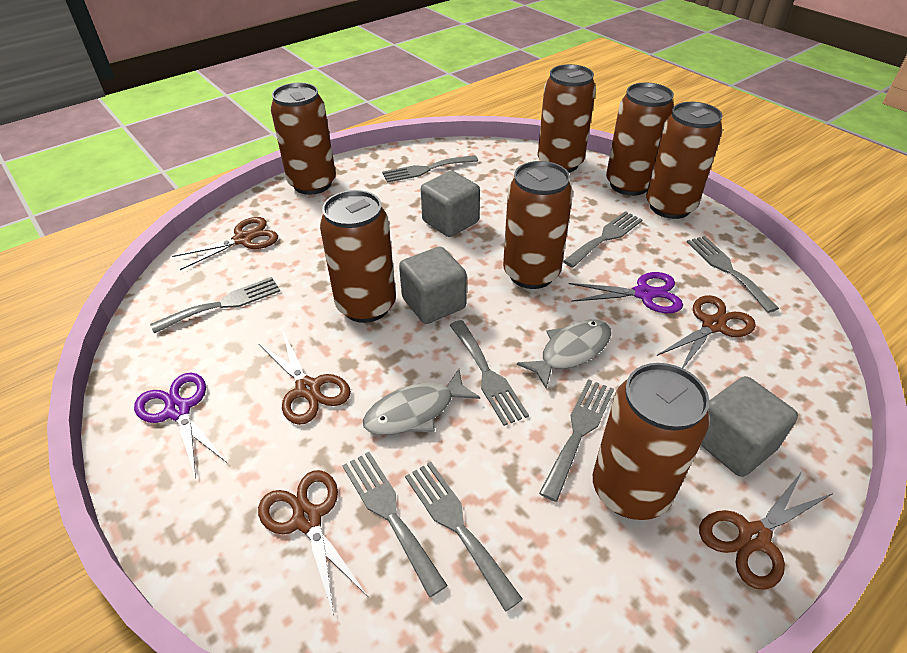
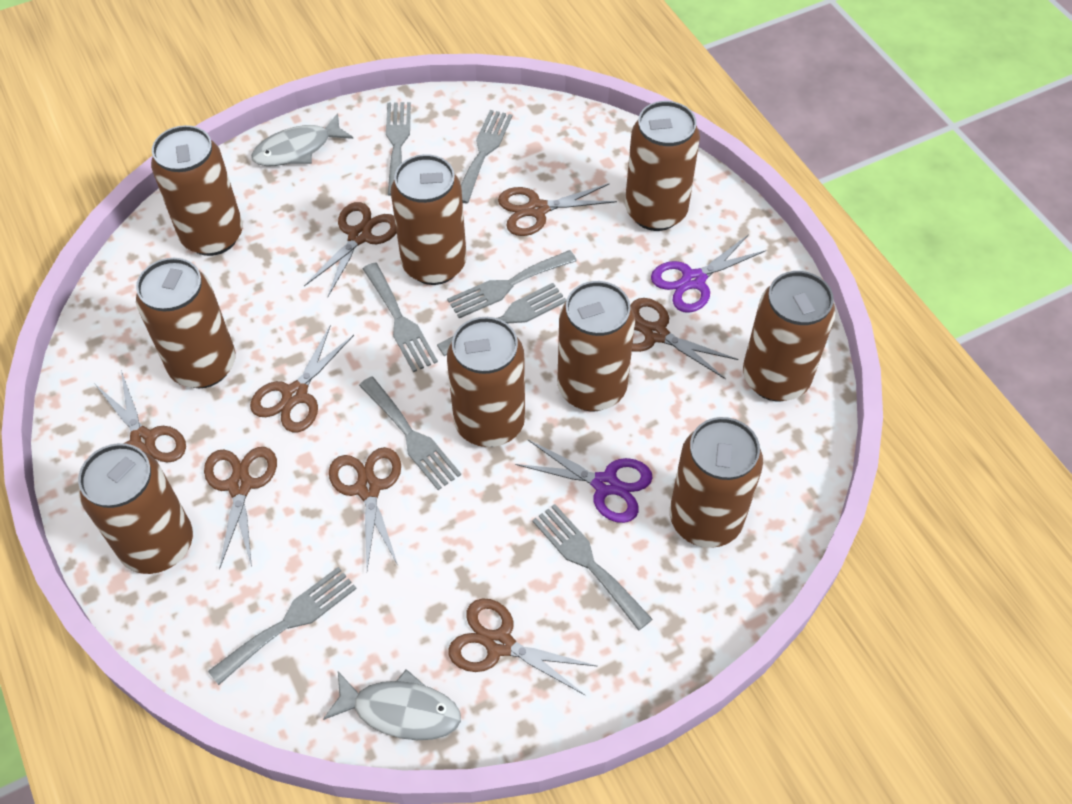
brown can: 7 -> 9
brown scissors: 5 -> 8
grey cube: 3 -> 0

